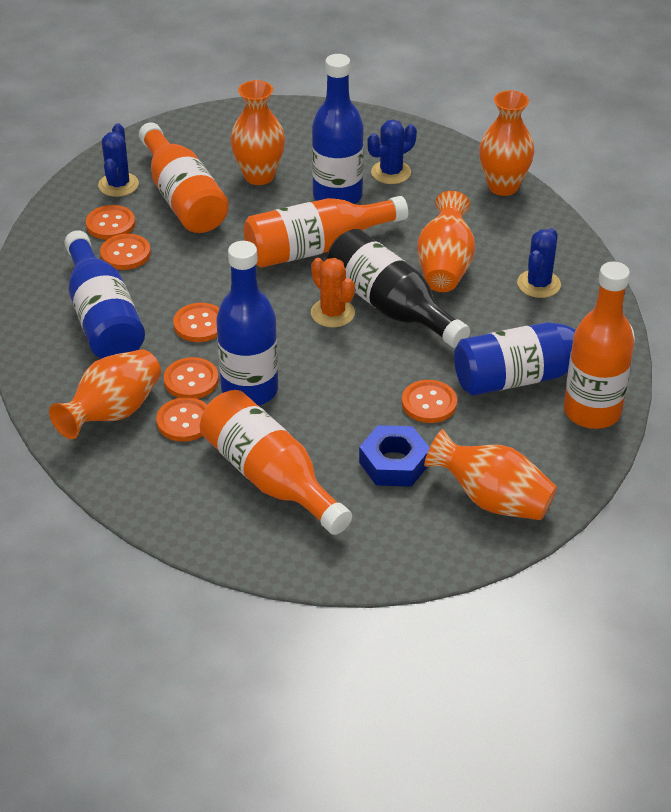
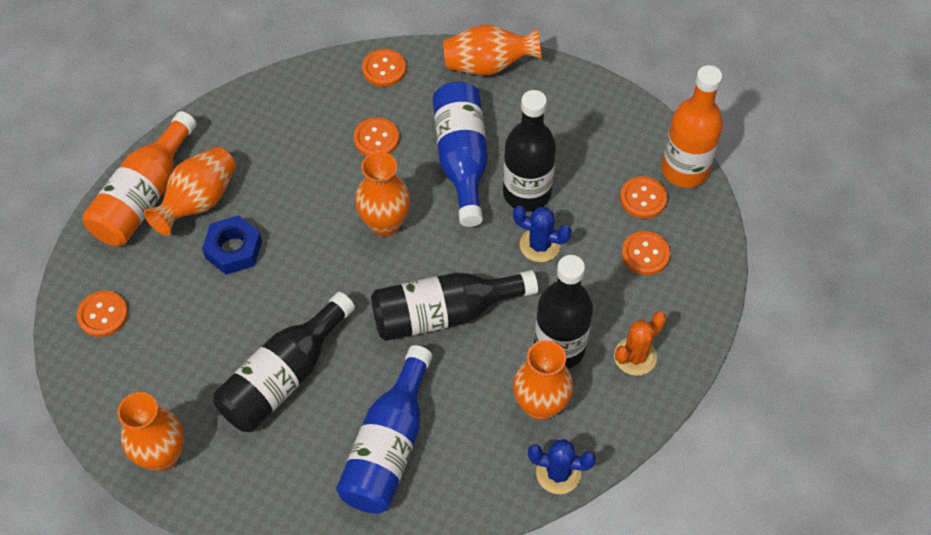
black bottle: 1 -> 4
blue bottle: 4 -> 2
blue cactus: 3 -> 2
orange bottle: 4 -> 2
orange button: 6 -> 5

